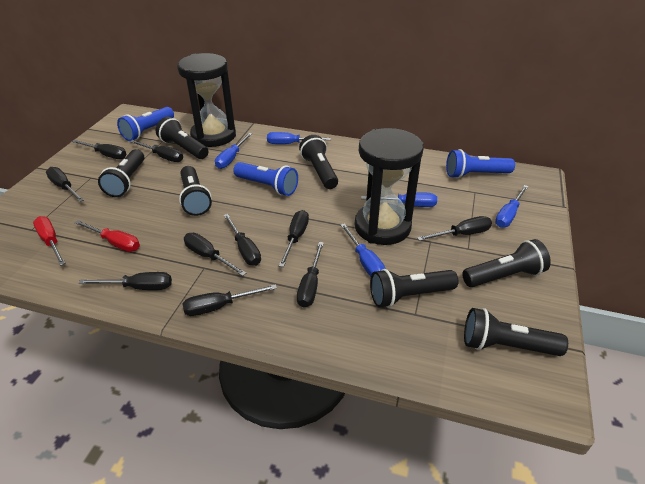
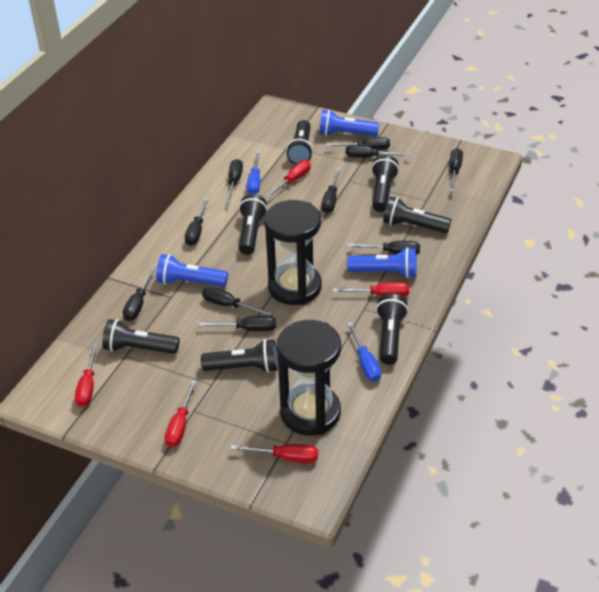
blue screwdriver: 5 -> 2
red screwdriver: 2 -> 5

